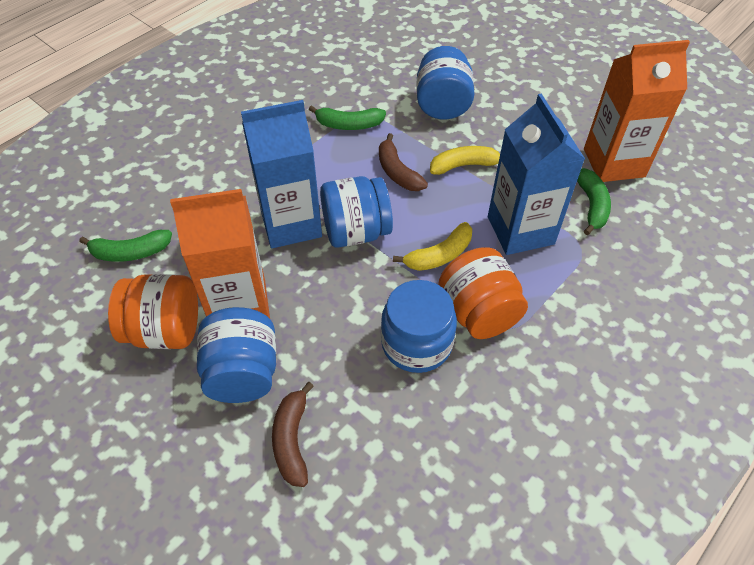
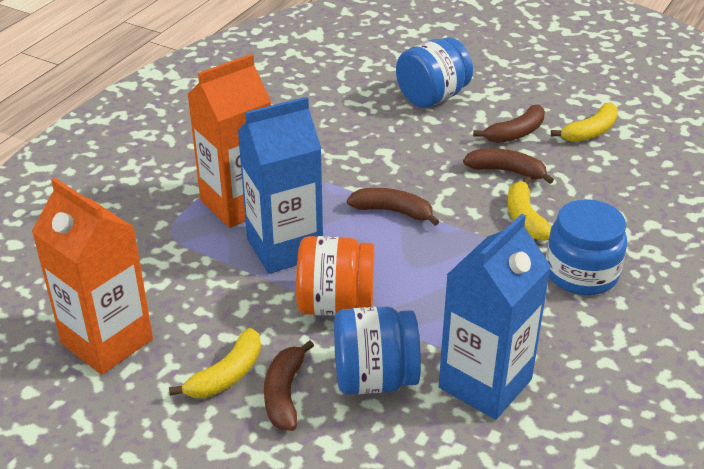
blue jar: 4 -> 3
brown banana: 2 -> 4
green banana: 3 -> 0
orange jar: 2 -> 1
yellow banana: 2 -> 3

